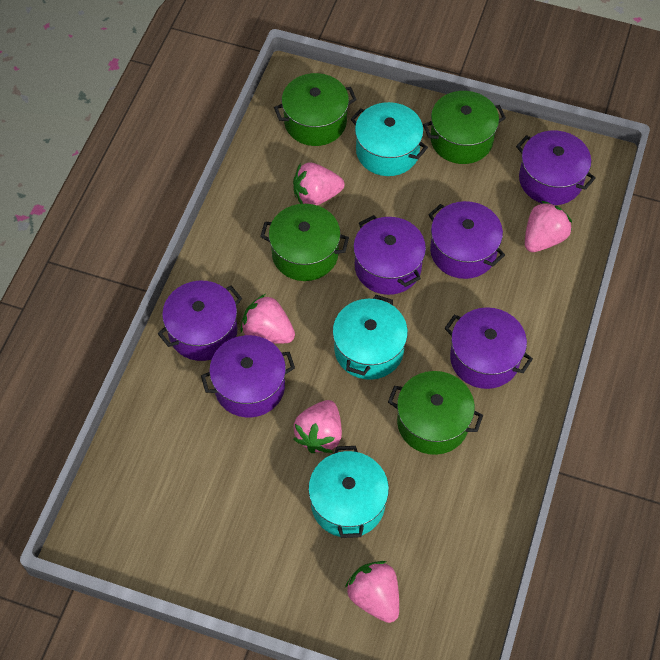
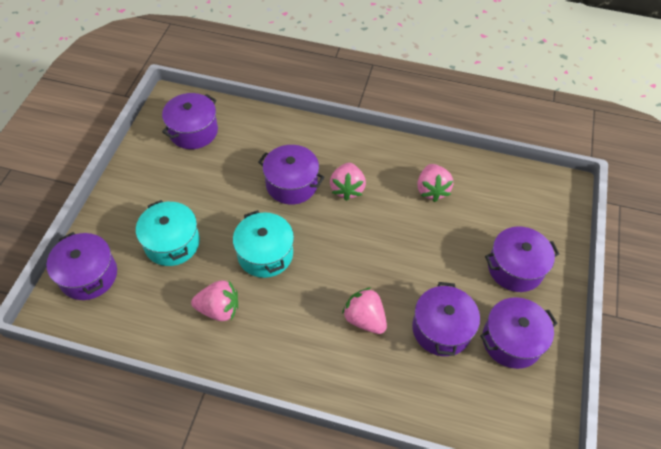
green pot: 4 -> 0
pink strawberry: 5 -> 4
turquoise pot: 3 -> 2

